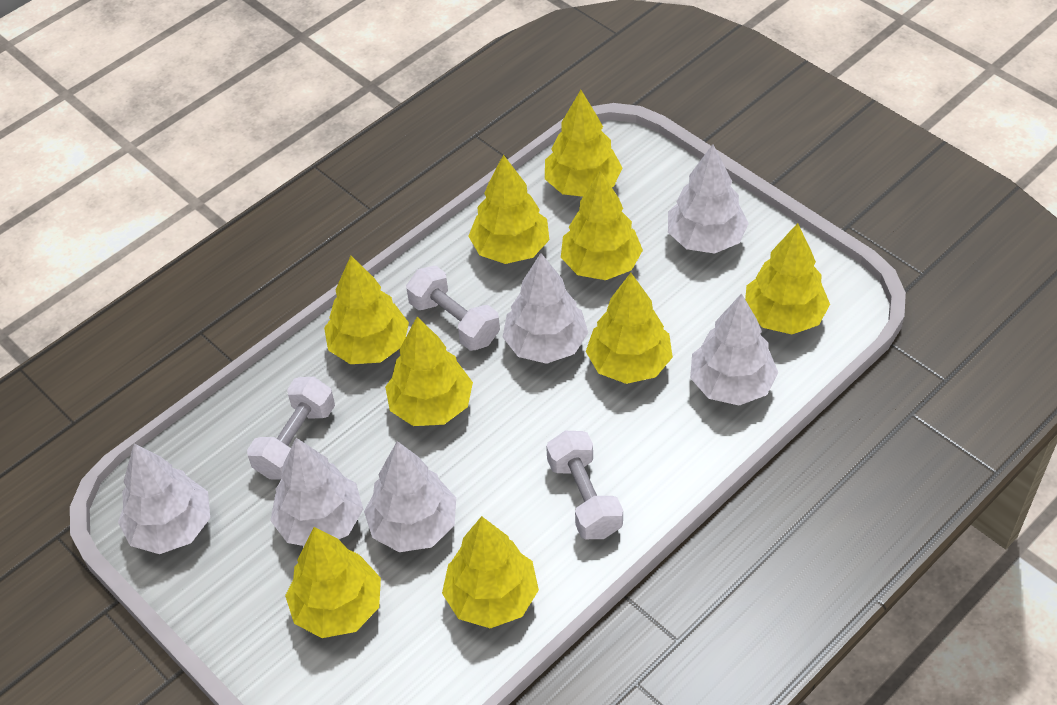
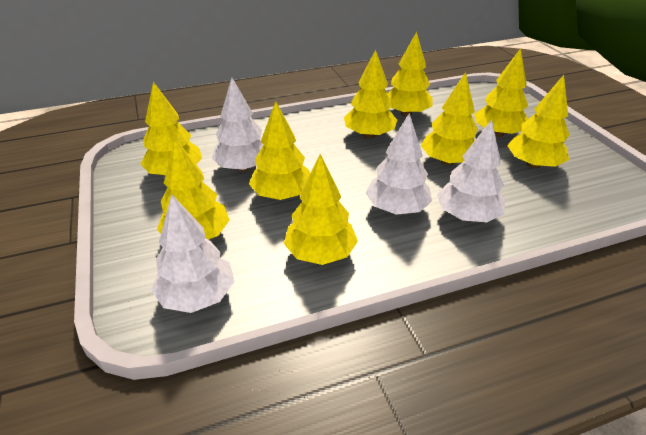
white dumbbell: 3 -> 0
white tree: 6 -> 4

